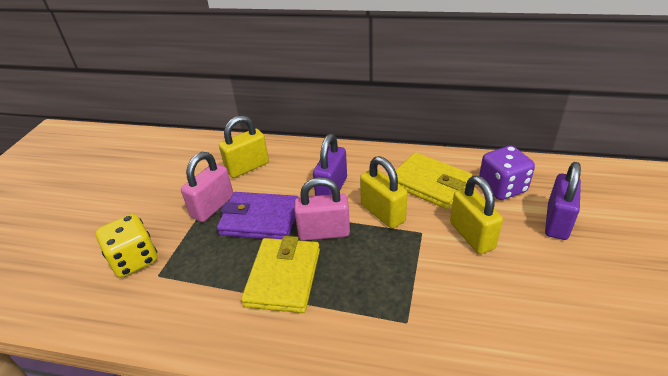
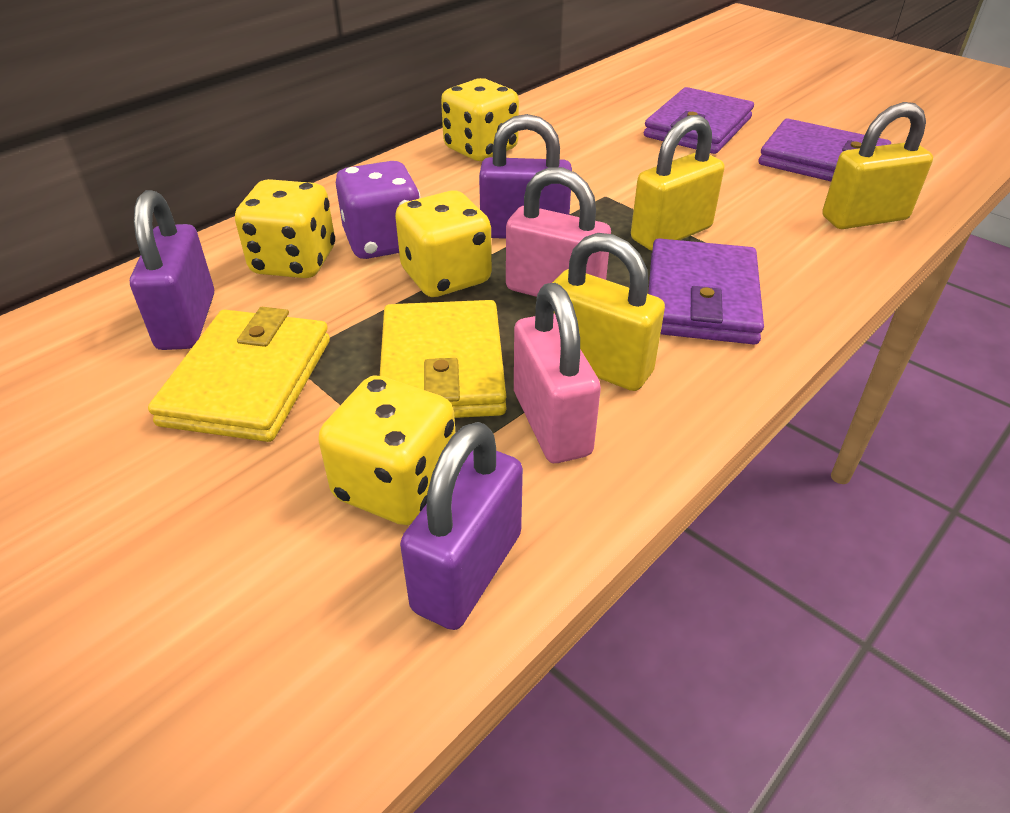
purple padlock: 2 -> 3
purple wallet: 1 -> 3
yellow dice: 1 -> 4

